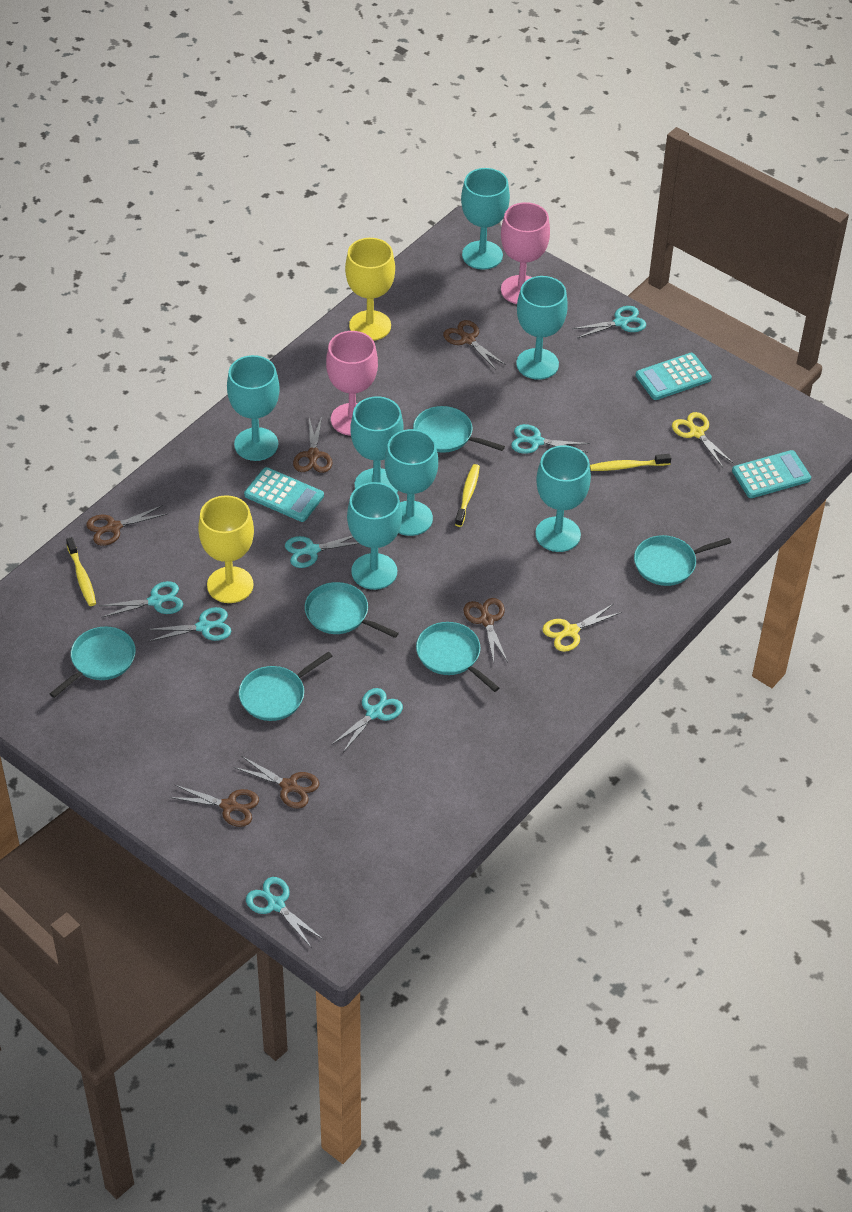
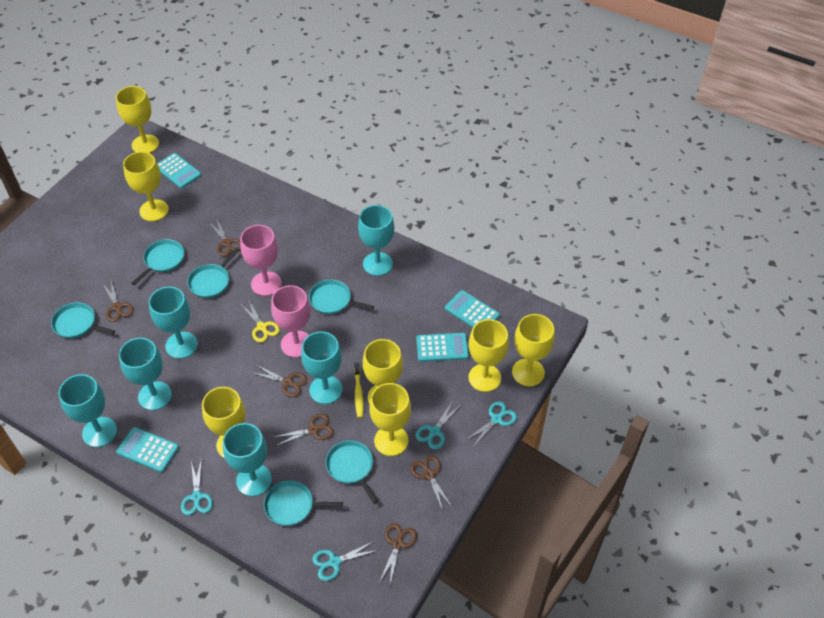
turquoise calculator: 3 -> 4
turquoise goblet: 7 -> 6
turquoise scissors: 7 -> 4
yellow goblet: 2 -> 7
yellow scissors: 2 -> 1
yellow toothbrush: 3 -> 1

